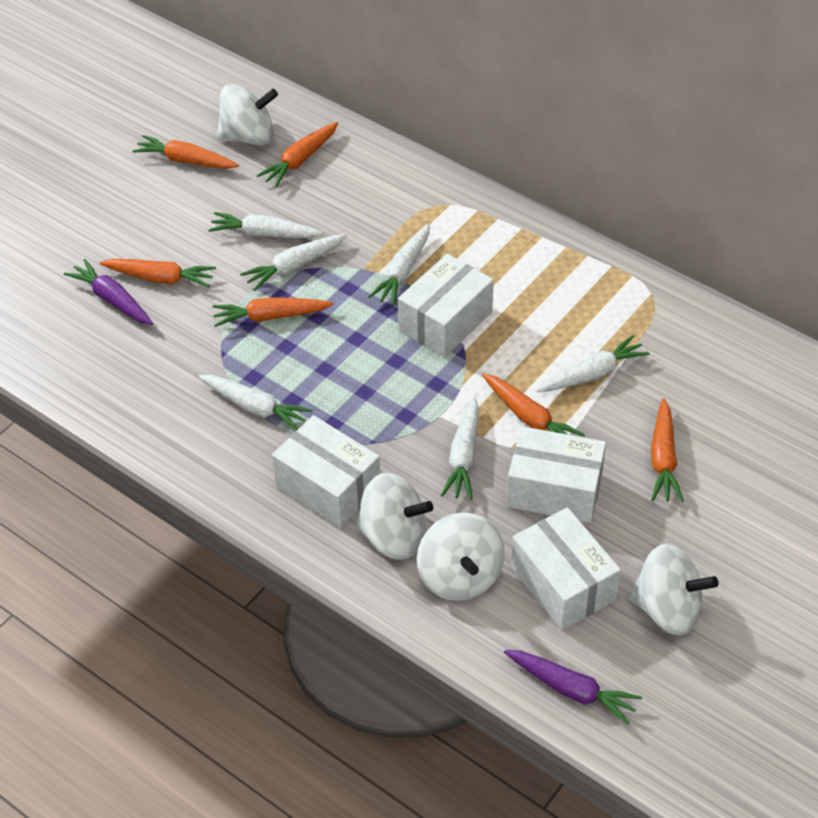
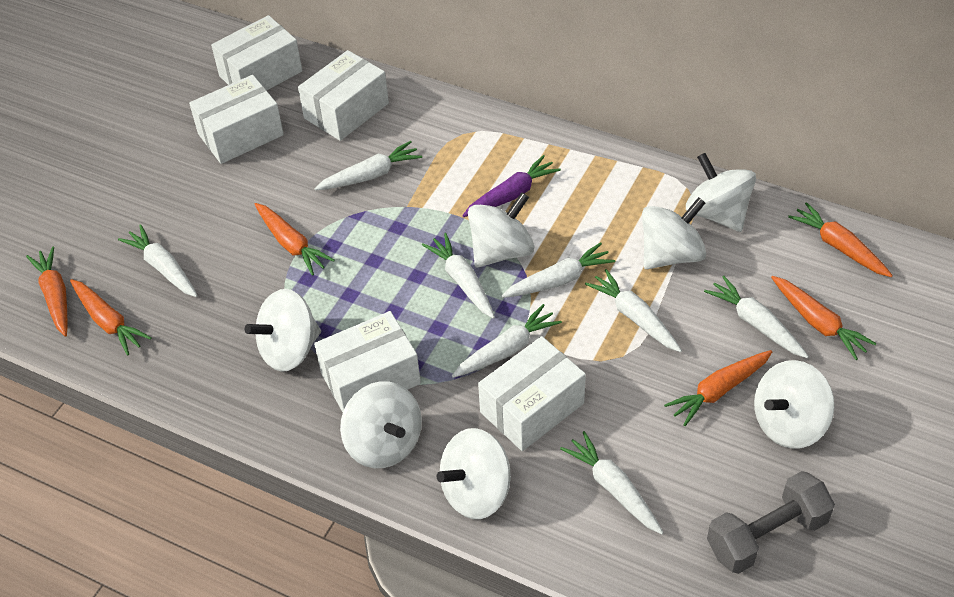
grey dumbbell: 0 -> 1
purple carrot: 2 -> 1
white box: 4 -> 5
white carrot: 6 -> 8
white spinning top: 4 -> 7

